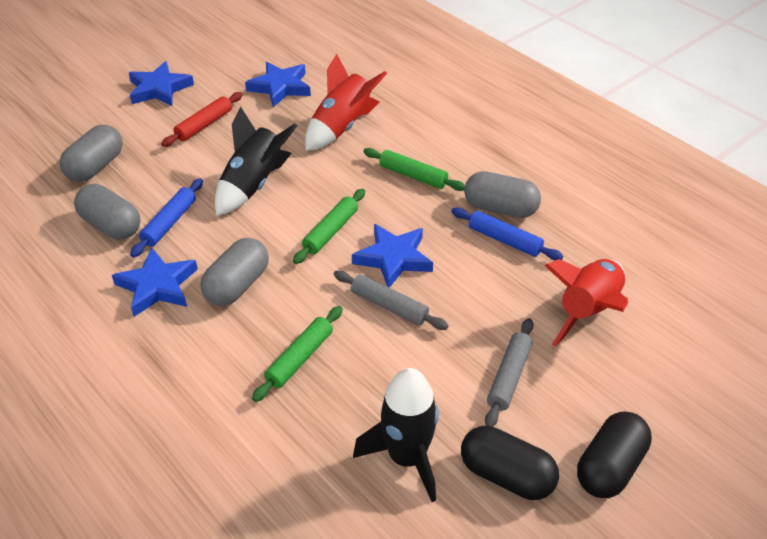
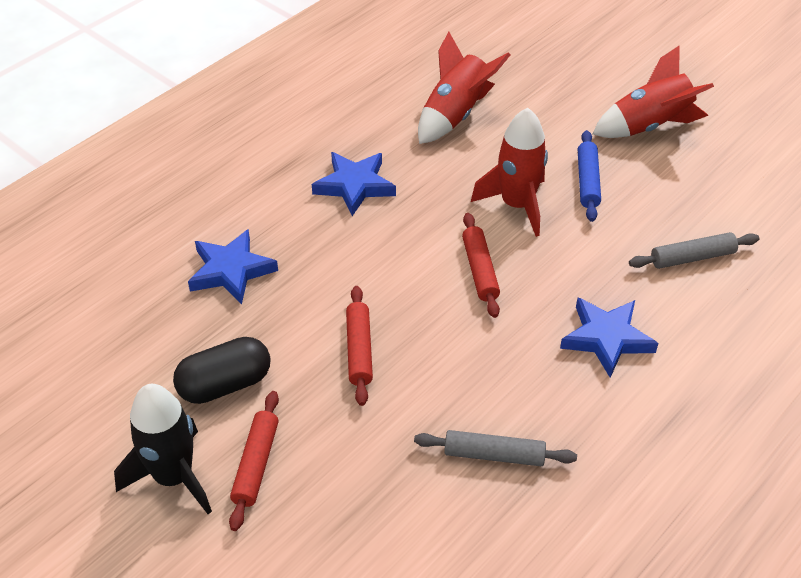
black capsule: 2 -> 1
black rocket: 2 -> 1
blue rolling pin: 2 -> 1
blue star: 4 -> 3
green rolling pin: 3 -> 0
grey capsule: 4 -> 0
red rocket: 2 -> 3
red rolling pin: 1 -> 3

